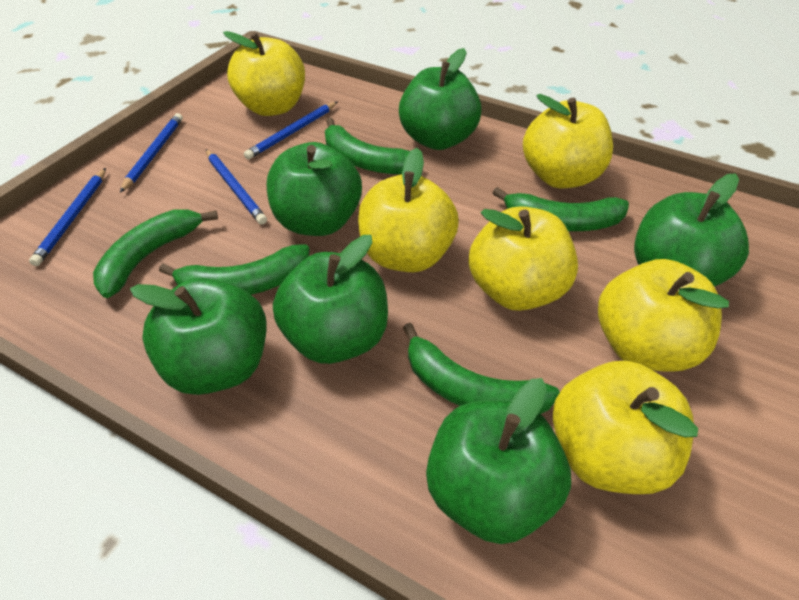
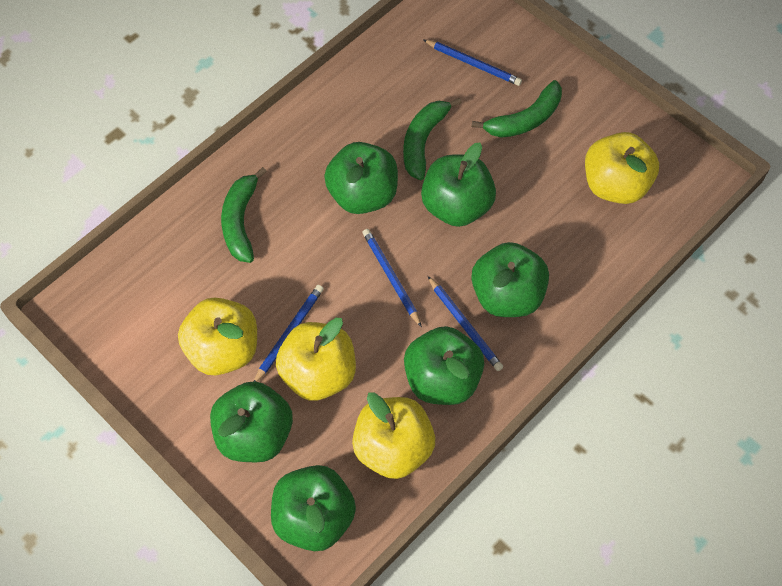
green banana: 5 -> 3
yellow apple: 6 -> 4

